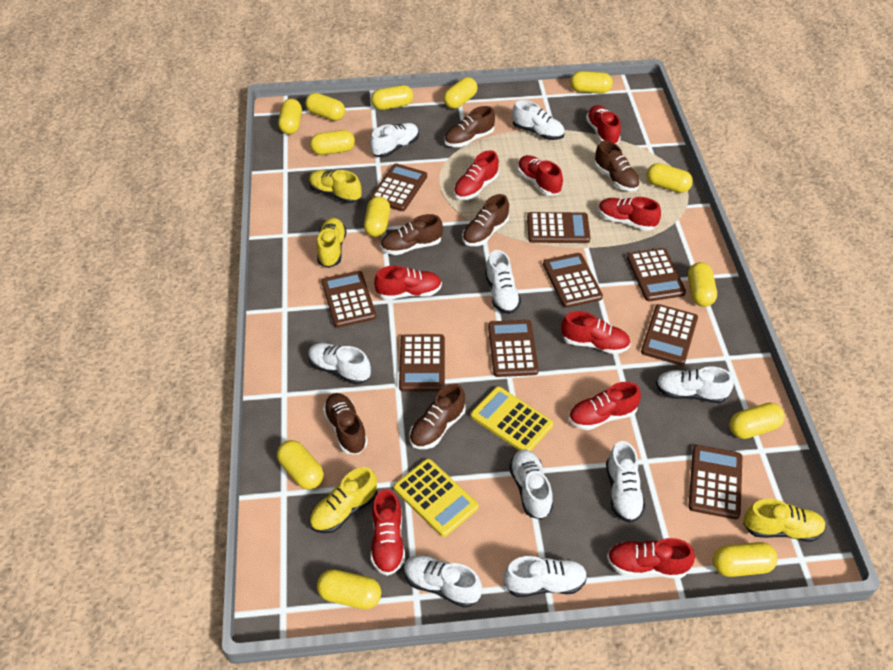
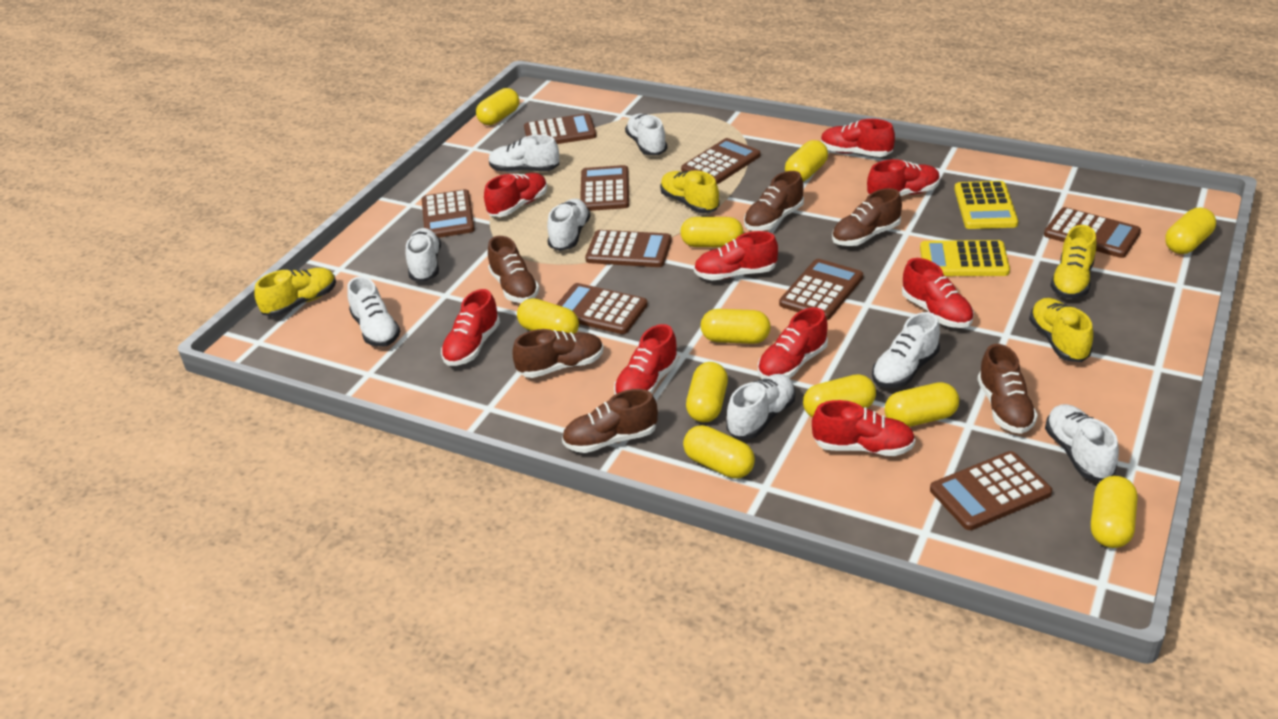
white shoe: 9 -> 8
yellow capsule: 13 -> 11

